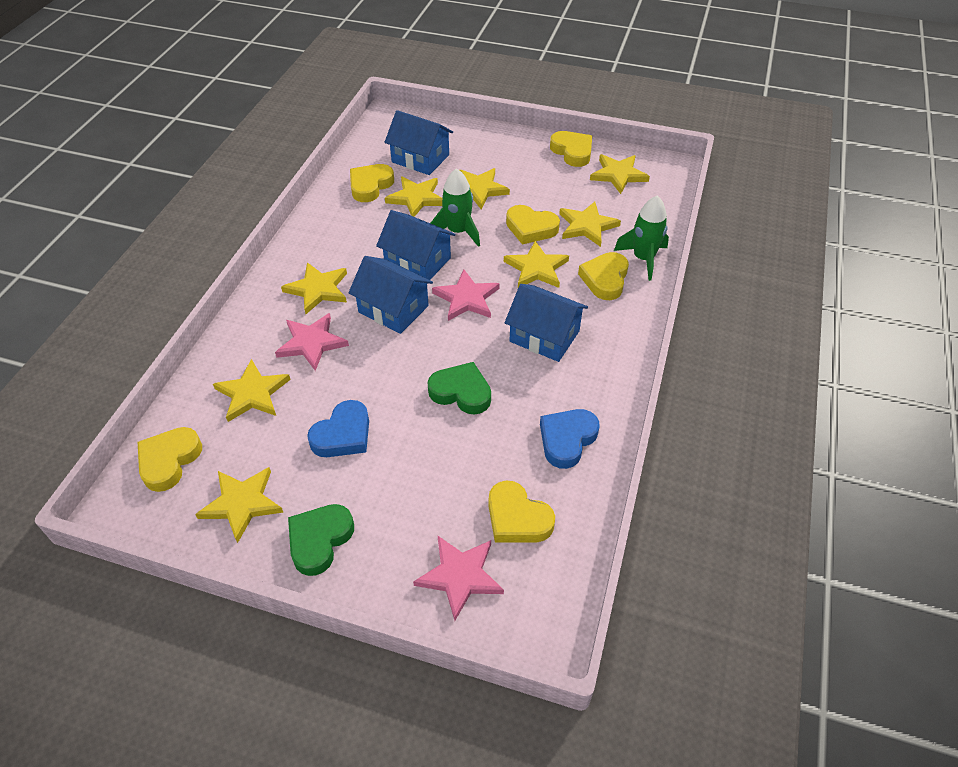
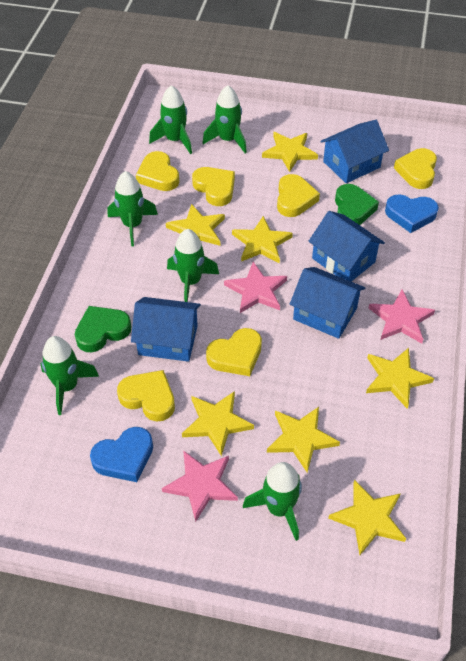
green rocket: 2 -> 6
yellow star: 8 -> 7

